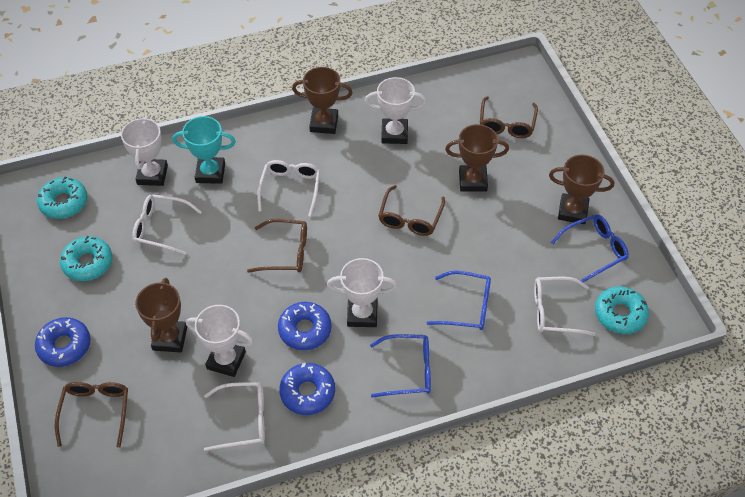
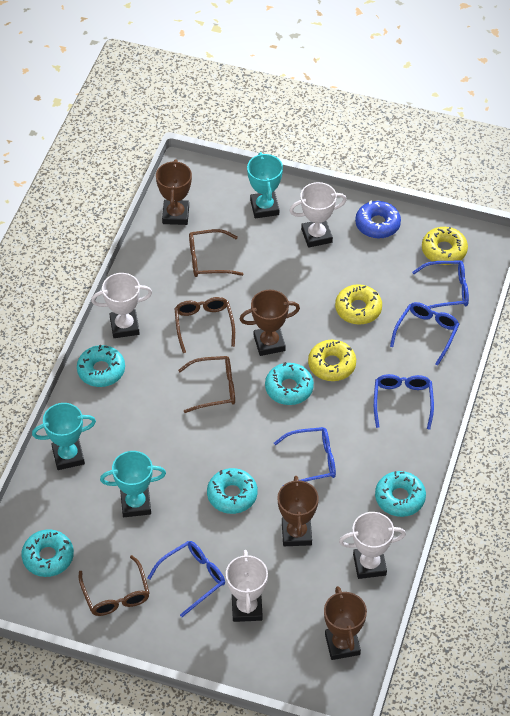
blue donut: 3 -> 1
blue glasses: 3 -> 5
turquoise donut: 3 -> 5
turquoise trophy: 1 -> 3
white glasses: 4 -> 0
yellow donut: 0 -> 3

